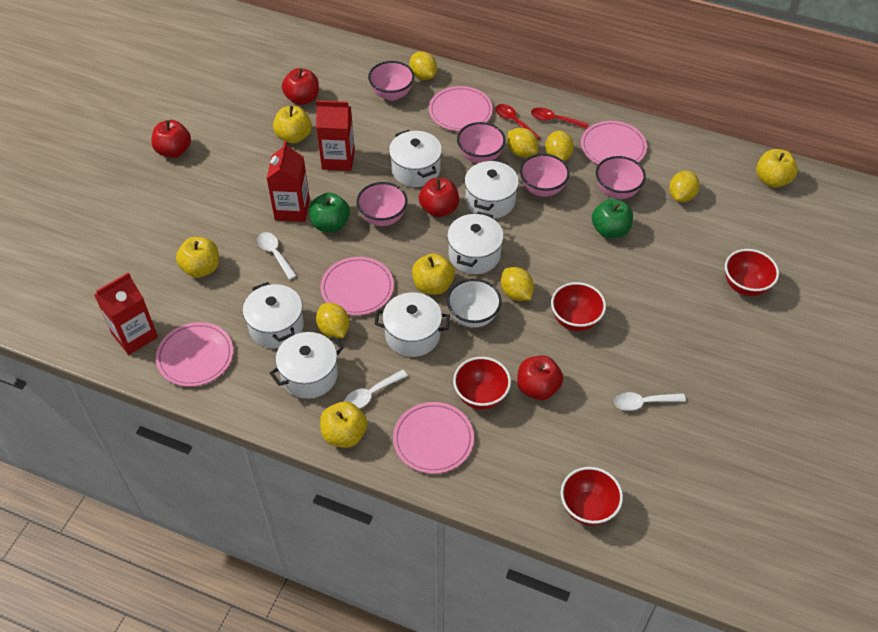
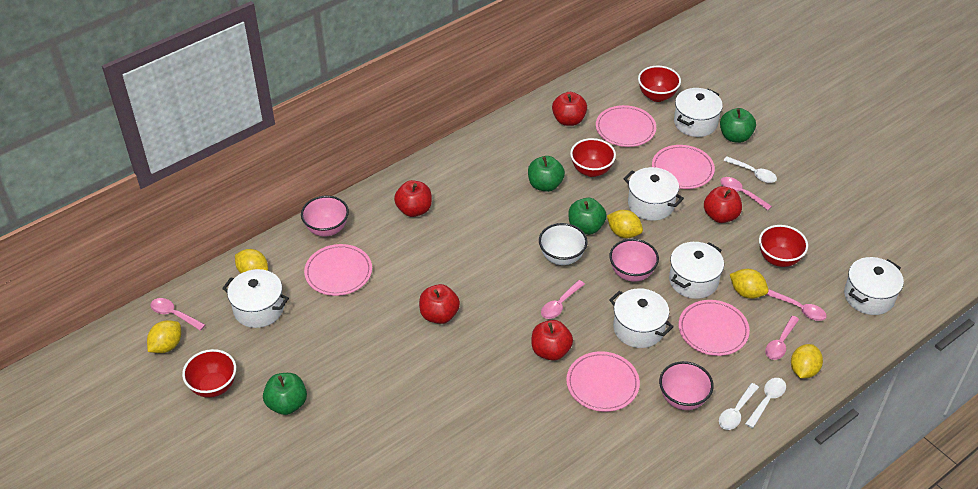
green apple: 2 -> 4
pink bowl: 5 -> 3
pink spoon: 0 -> 5
red apple: 4 -> 5
red carton: 3 -> 0
red spoon: 2 -> 0
yellow apple: 5 -> 0
yellow lemon: 6 -> 5

